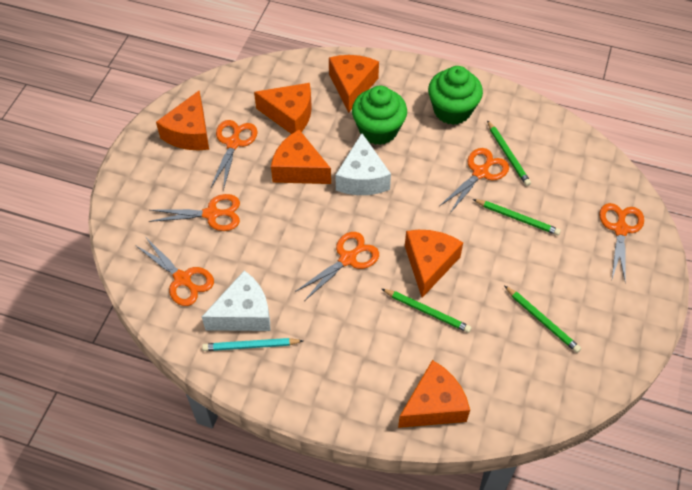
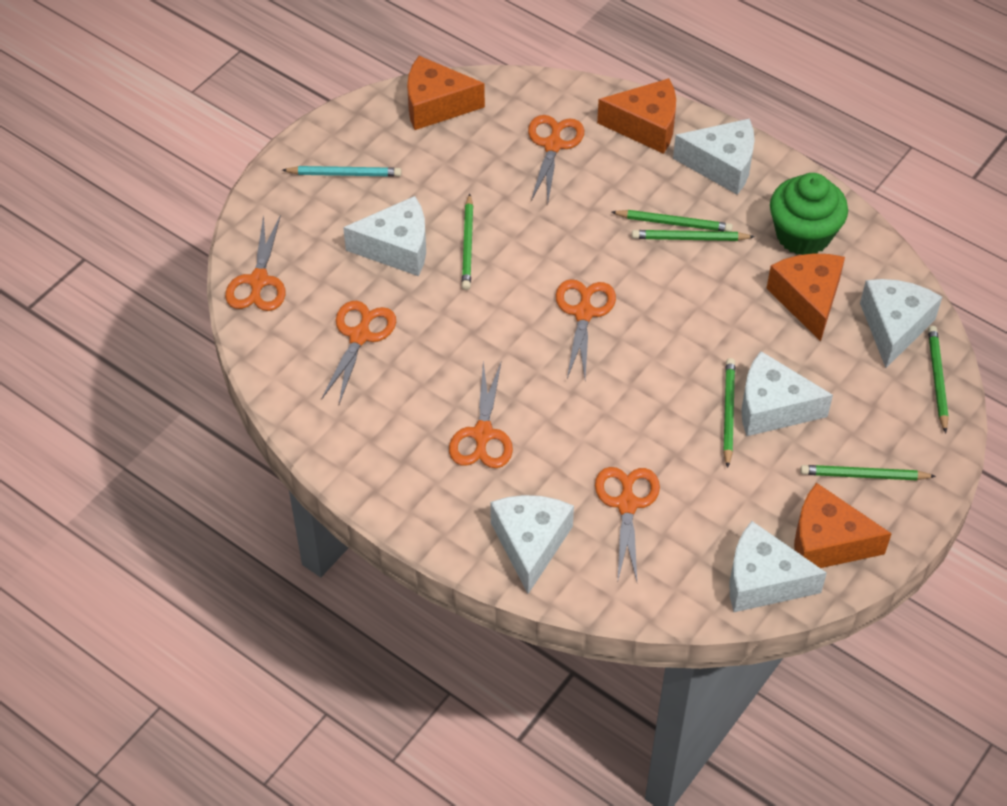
green cupcake: 2 -> 1
green pencil: 4 -> 6
orange cheese: 6 -> 4
white cheese: 2 -> 6

